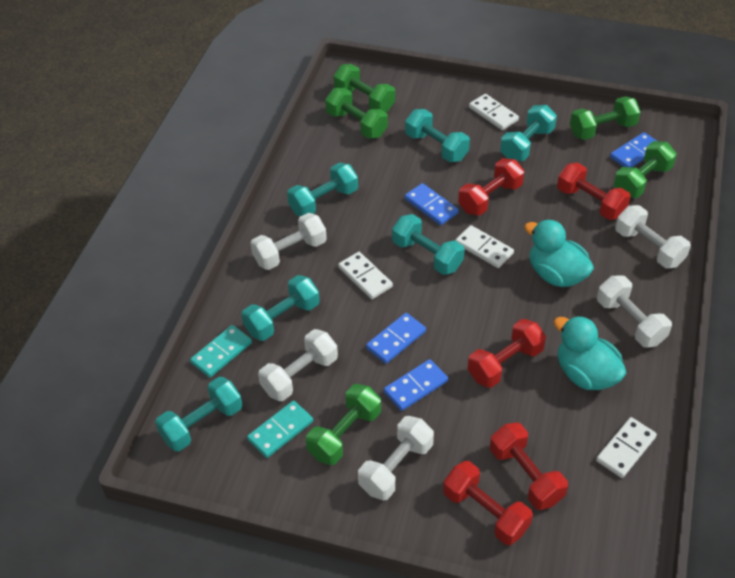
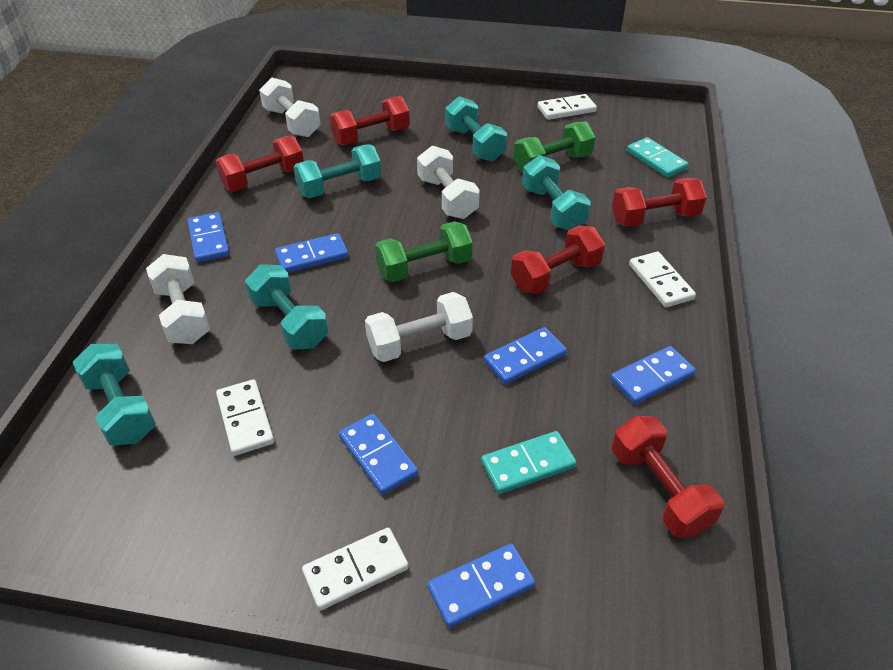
blue domino: 4 -> 6
green dumbbell: 5 -> 2
turquoise duck: 2 -> 0
turquoise dumbbell: 6 -> 5
white dumbbell: 5 -> 4

